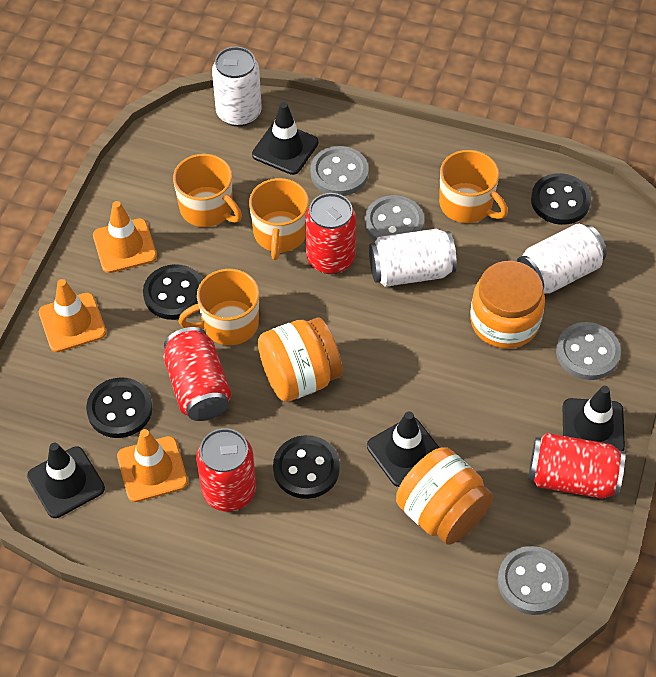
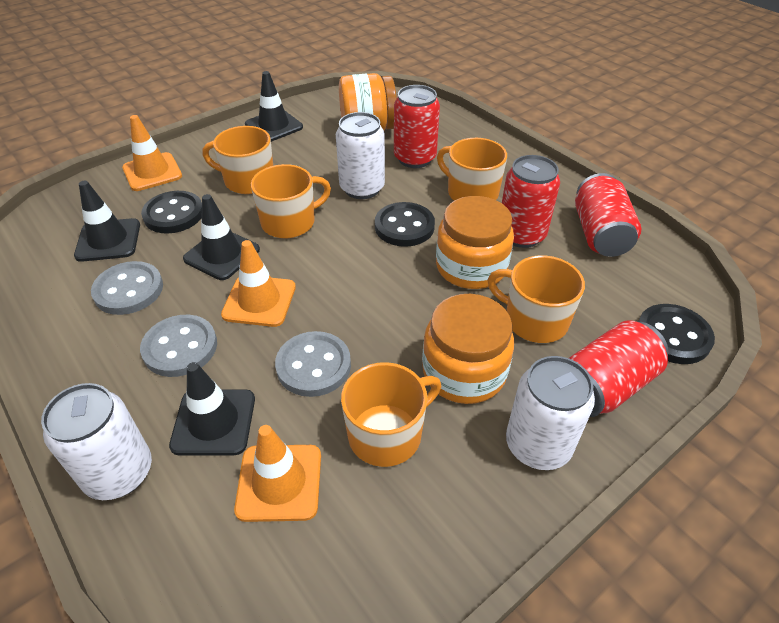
black button: 4 -> 3
grey button: 4 -> 3
orange mug: 4 -> 5

